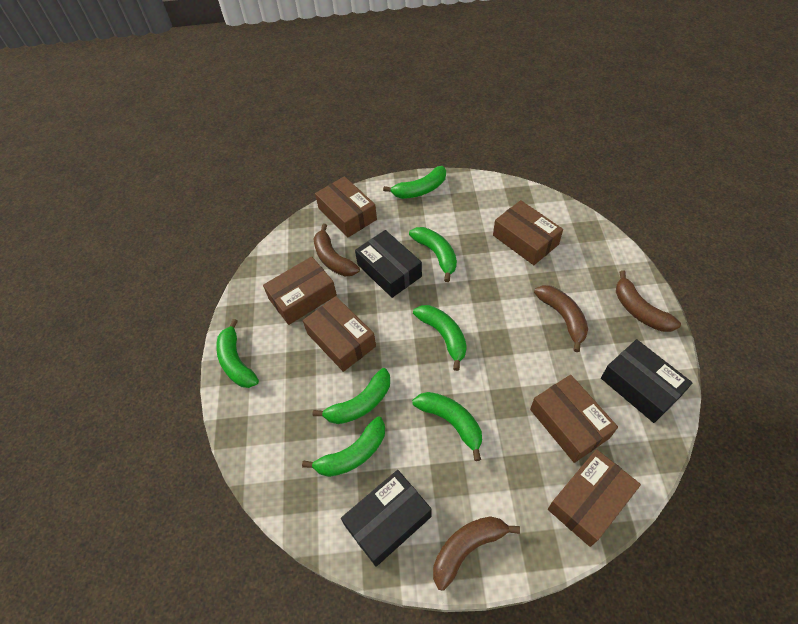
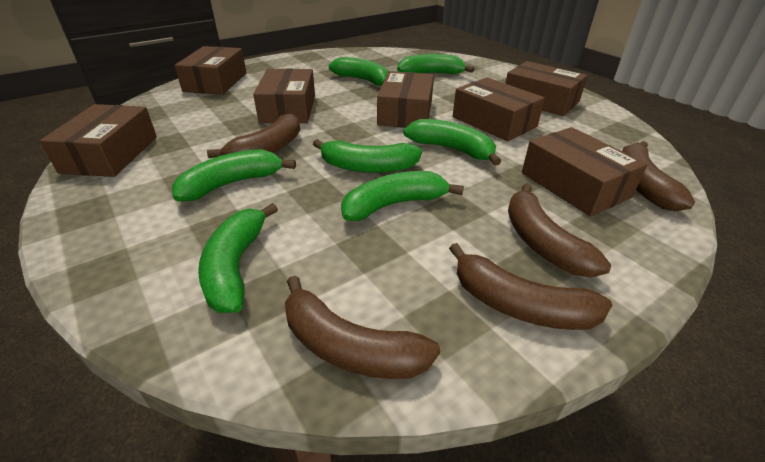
black box: 3 -> 0
brown banana: 4 -> 5
brown box: 6 -> 7

